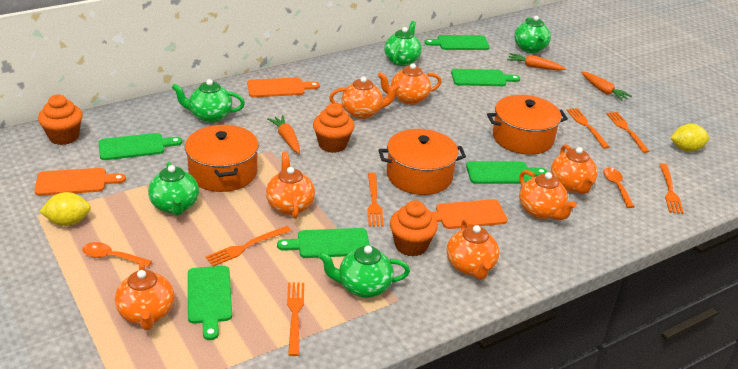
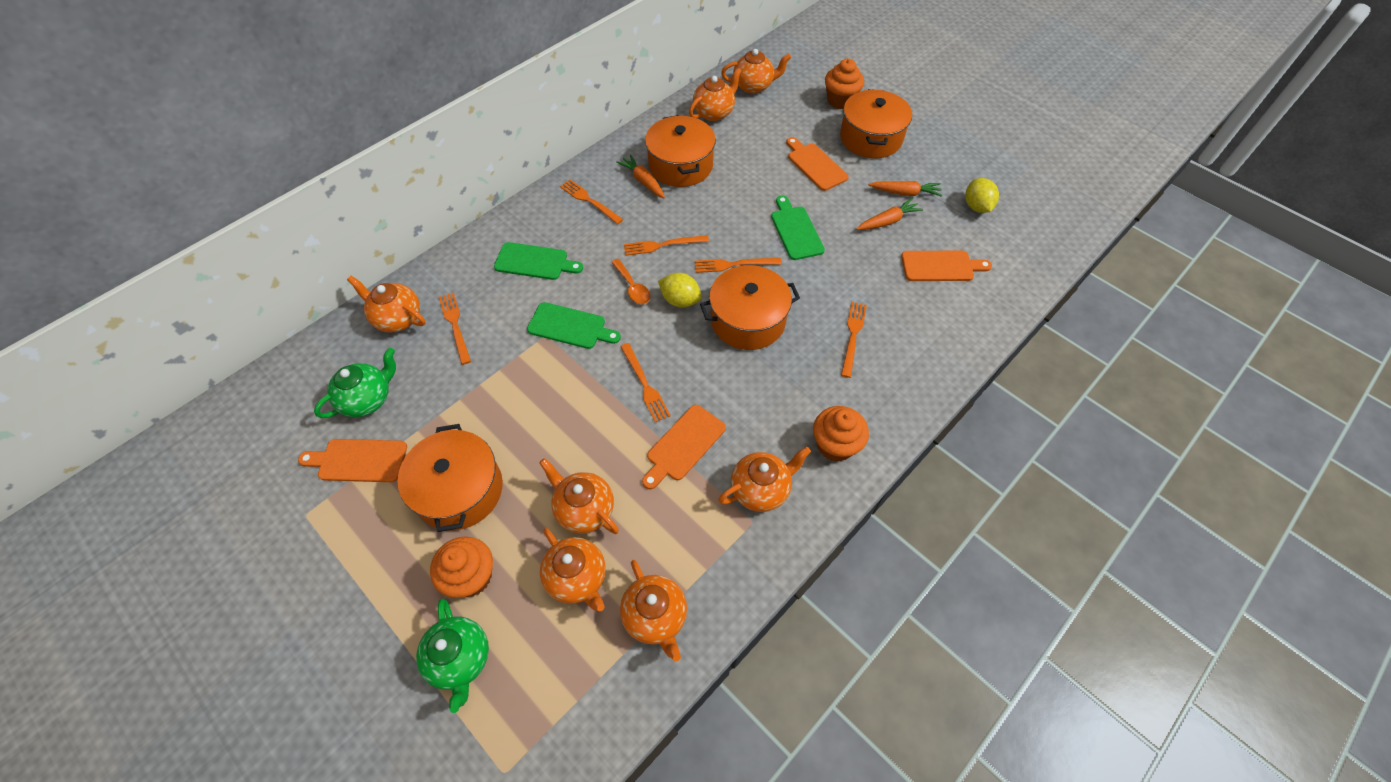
green cutting board: 6 -> 3
green teapot: 5 -> 2
orange cutting board: 3 -> 4
orange pot: 3 -> 4
orange spoon: 2 -> 1

